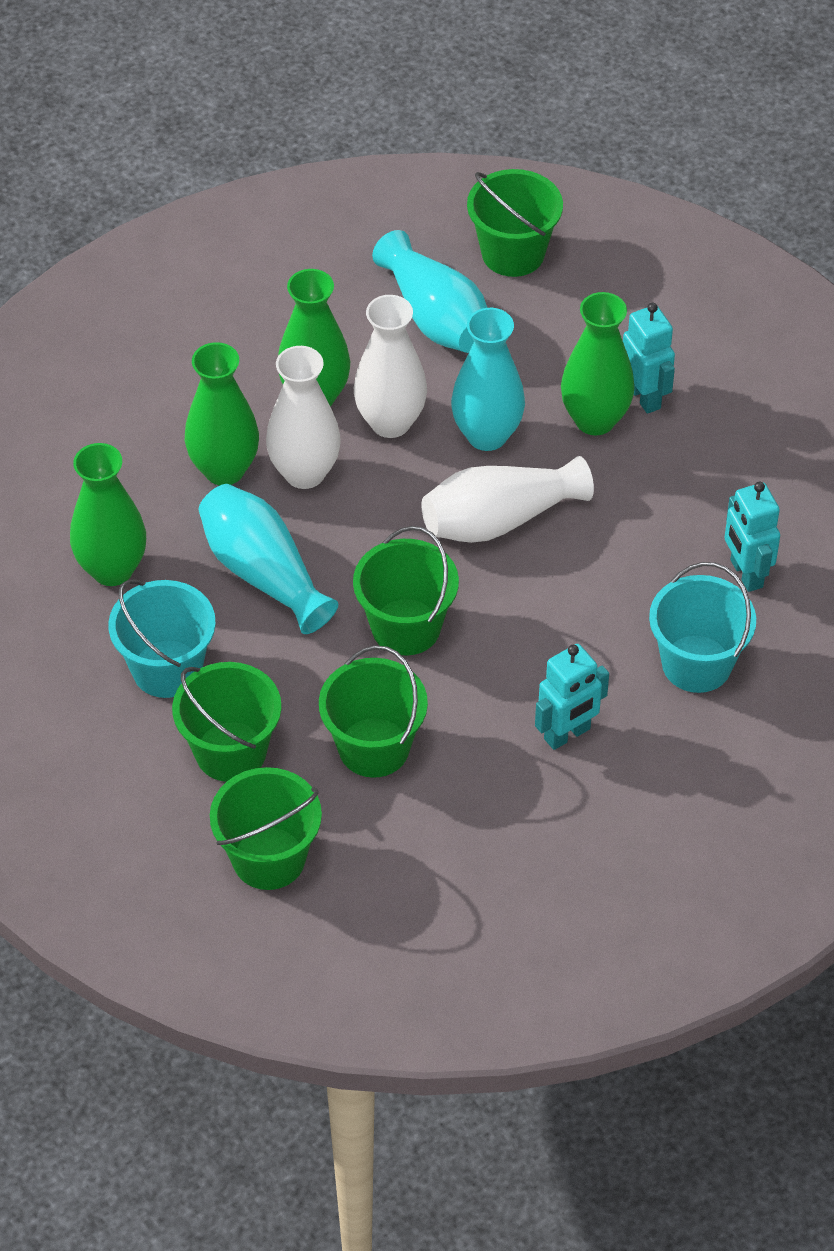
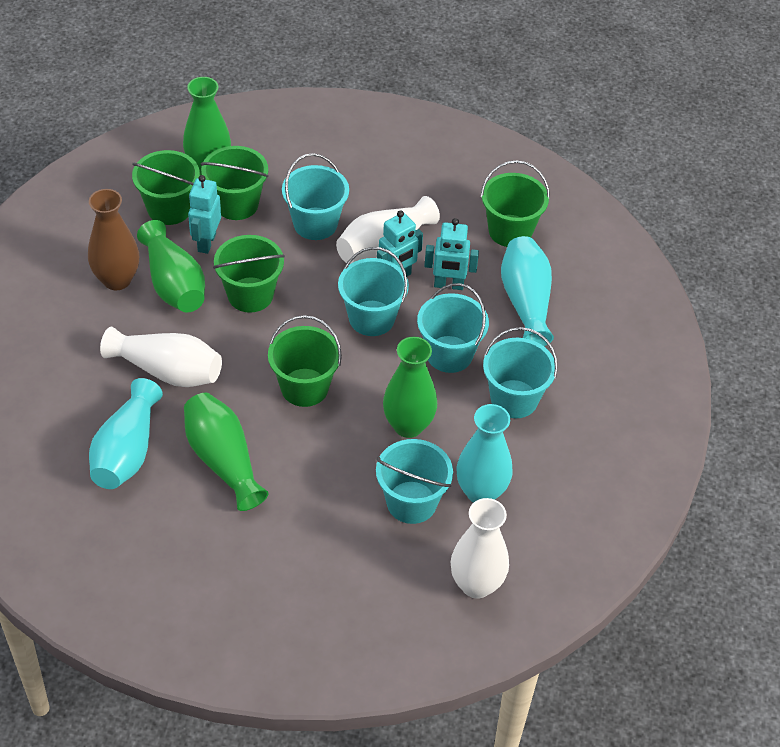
brown vase: 0 -> 1
turquoise bucket: 2 -> 5

